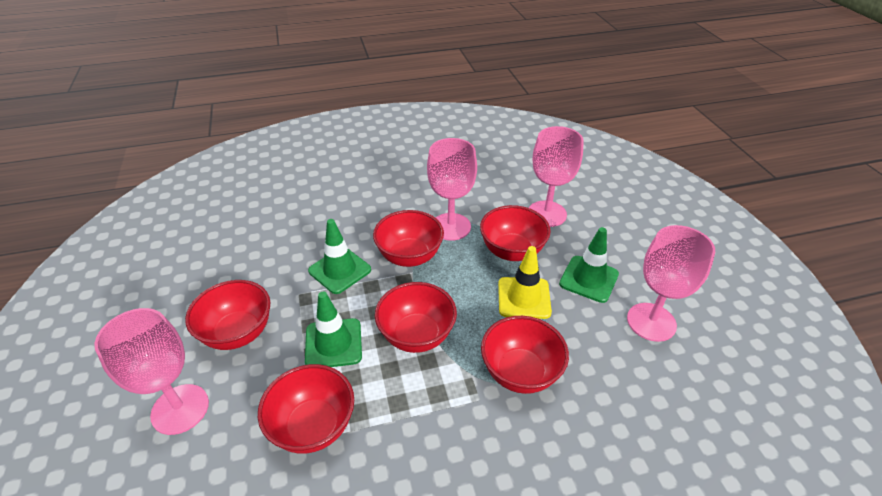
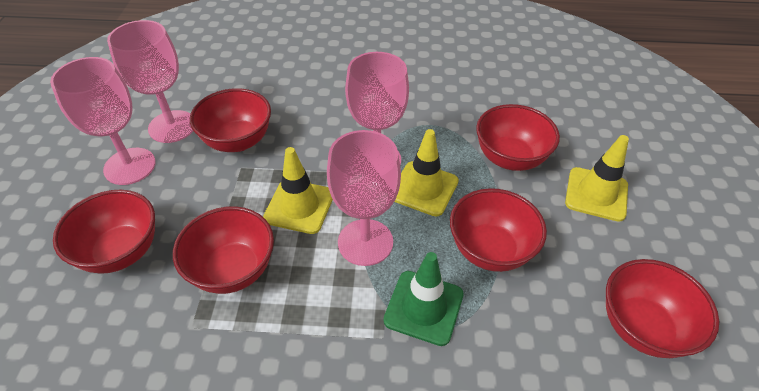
green traffic cone: 3 -> 1
yellow traffic cone: 1 -> 3

